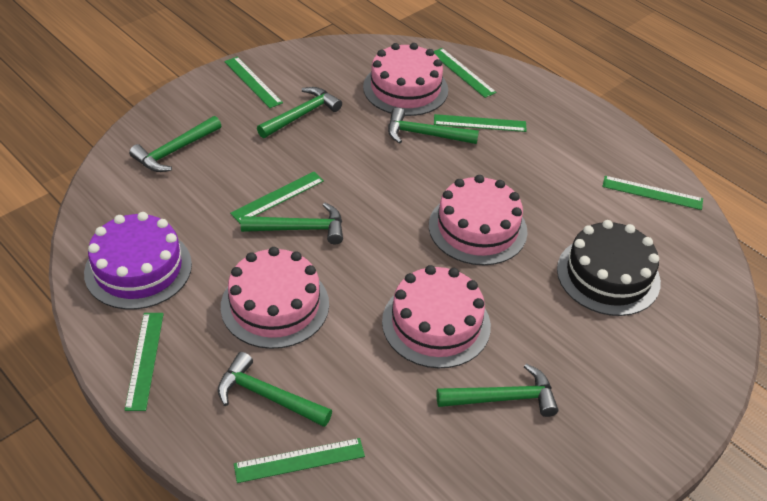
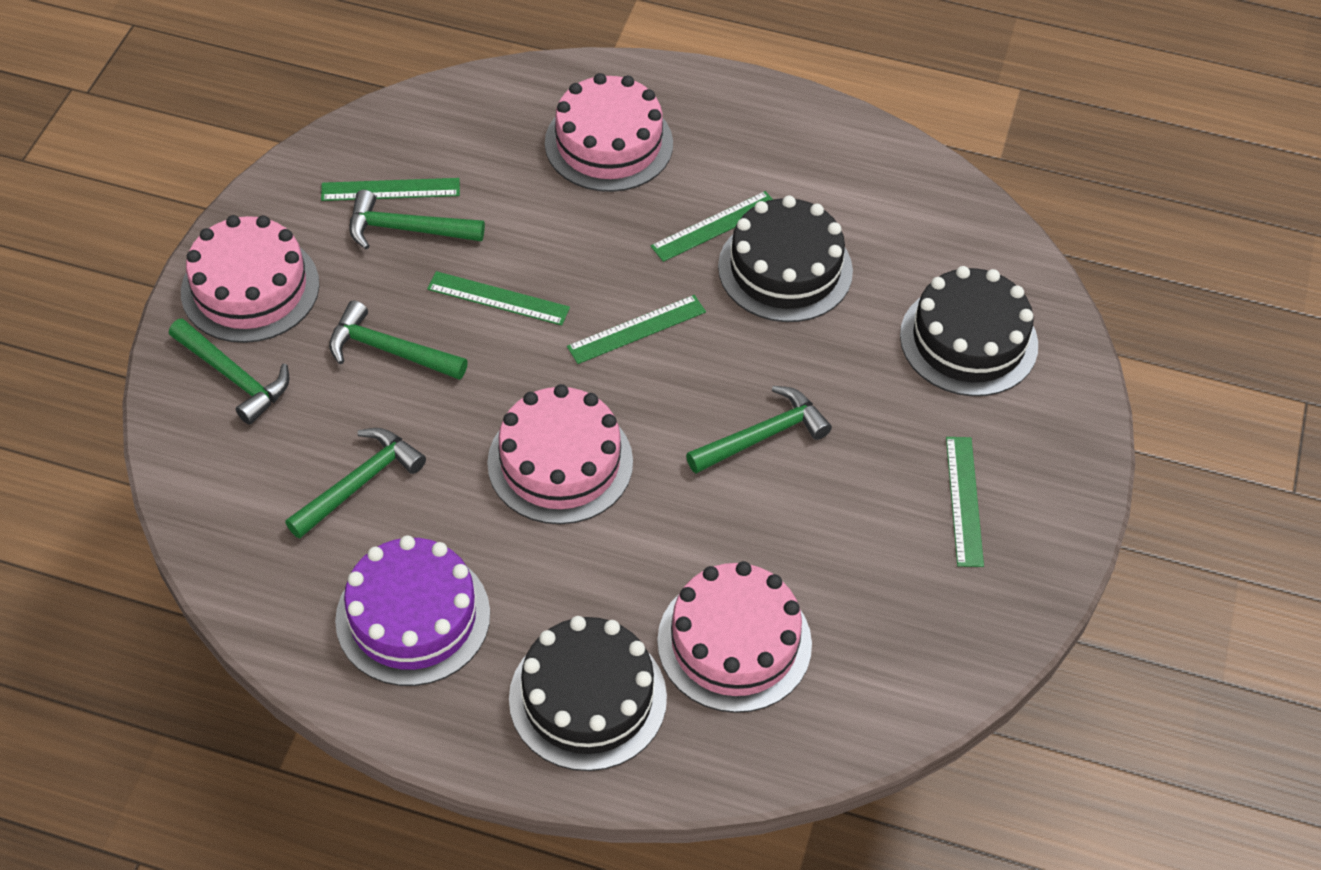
black cake: 1 -> 3
green hammer: 6 -> 5
green ruler: 7 -> 5

